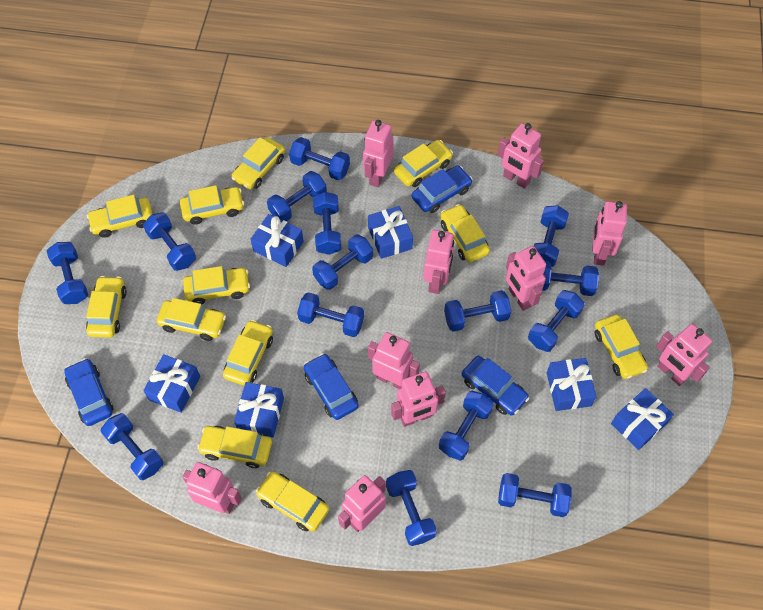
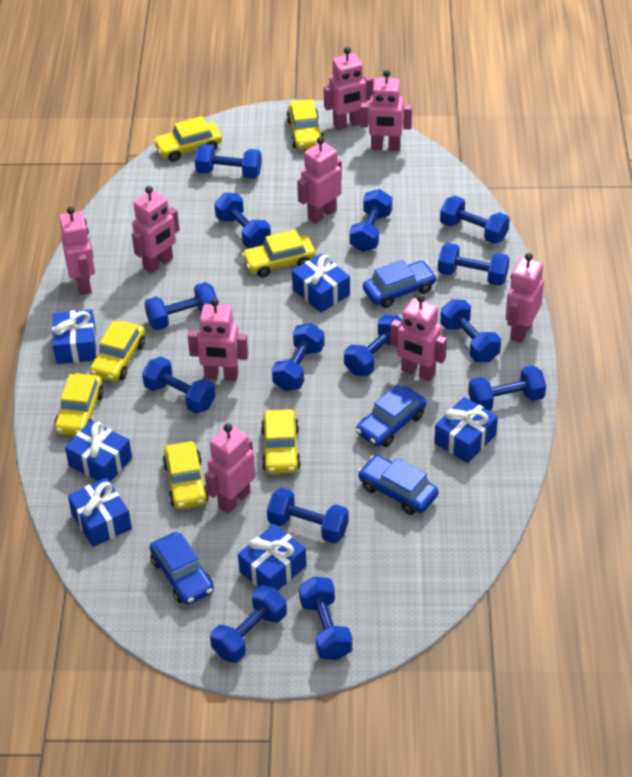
blue dumbbell: 15 -> 14
pink robot: 10 -> 9
yellow car: 12 -> 7

